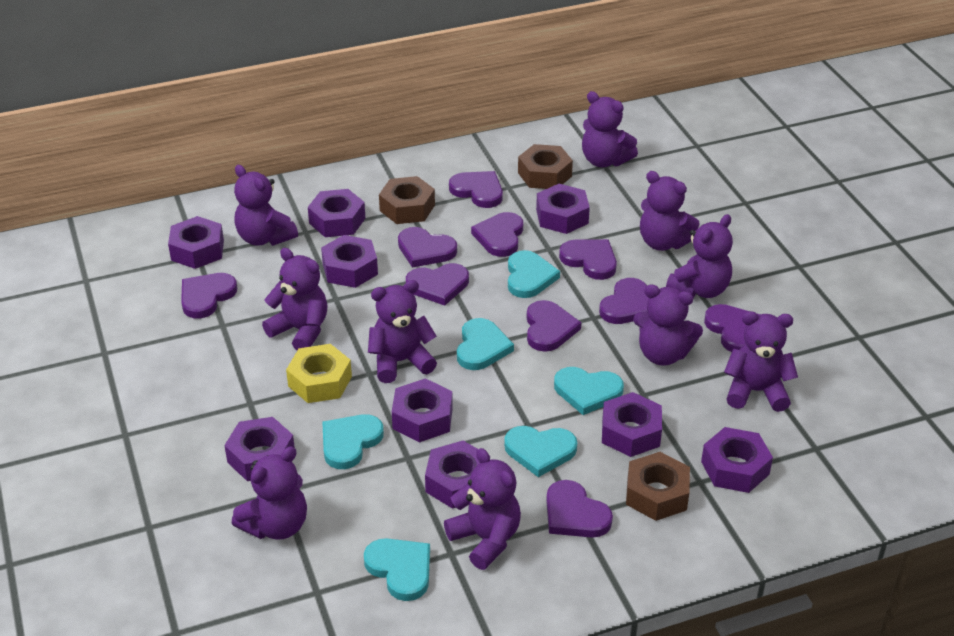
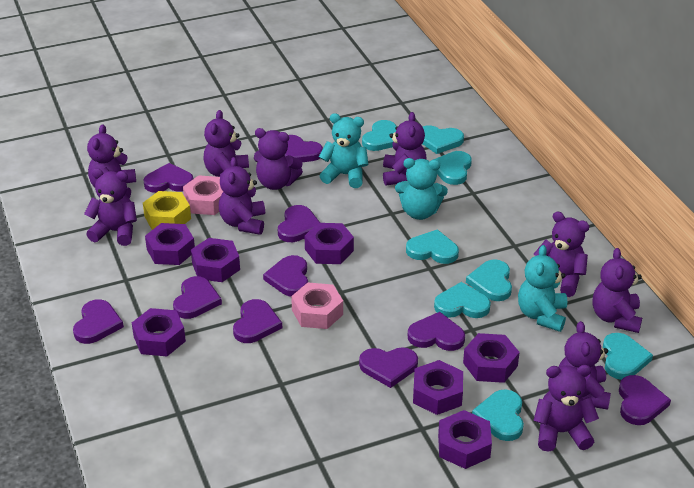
brown nut: 3 -> 0
pink nut: 0 -> 2
purple nut: 9 -> 7
turquoise heart: 6 -> 8
turquoise teddy bear: 0 -> 3

